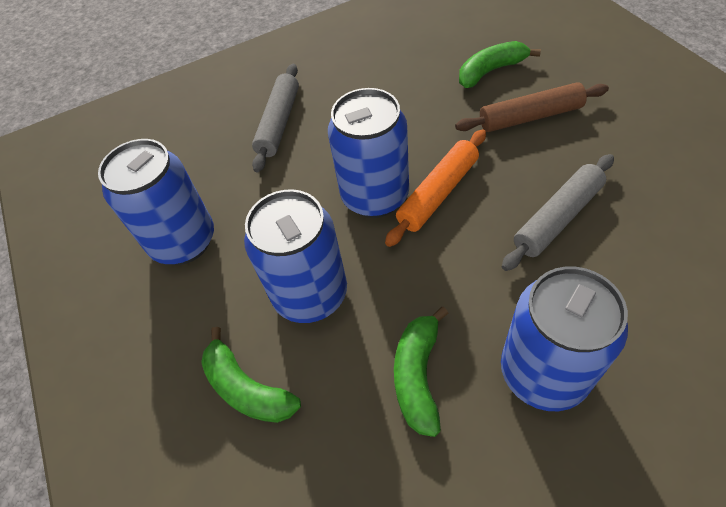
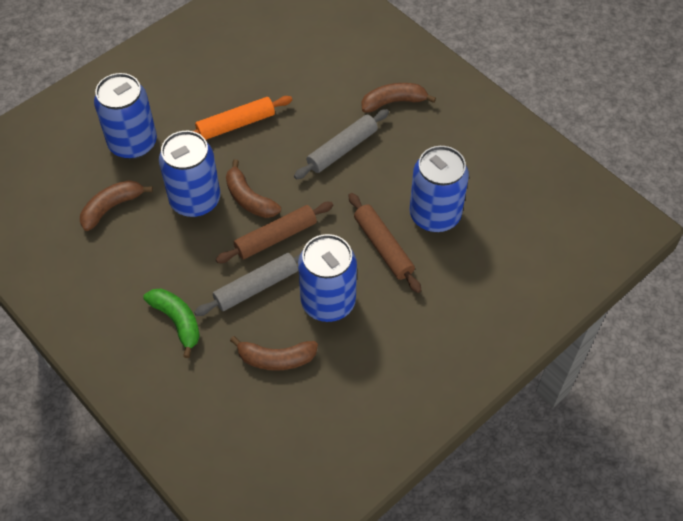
brown banana: 0 -> 4
brown rolling pin: 1 -> 2
green banana: 3 -> 1

